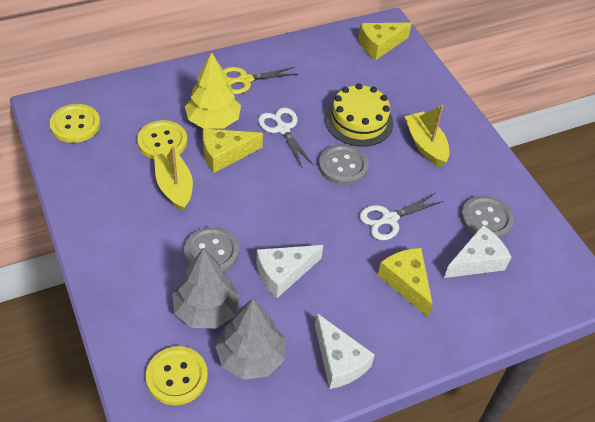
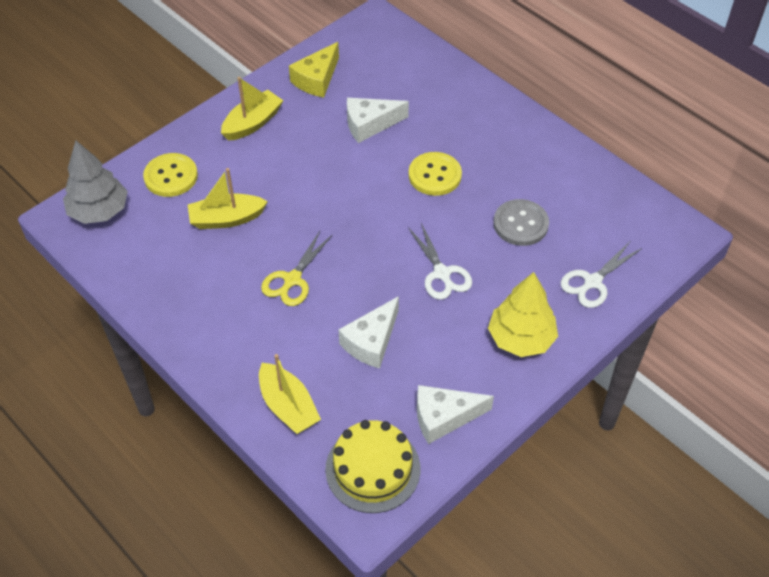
grey button: 3 -> 1
grey tree: 2 -> 1
yellow boat: 2 -> 3
yellow button: 3 -> 2
yellow cheese: 3 -> 1

